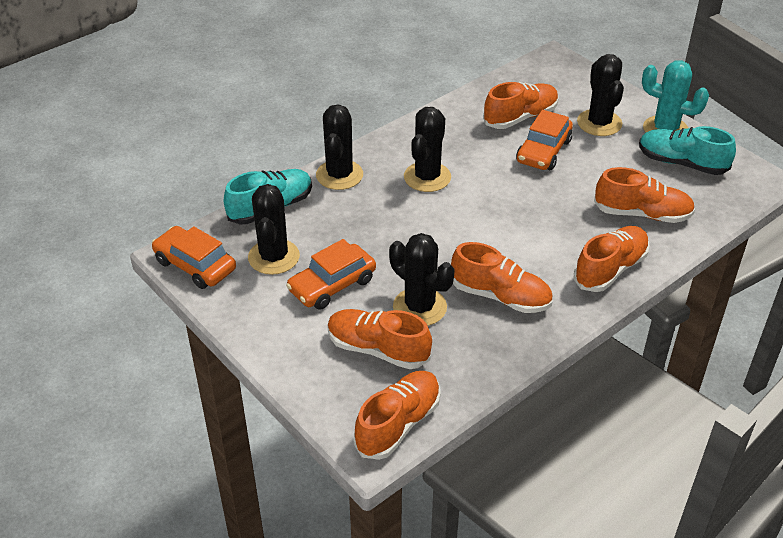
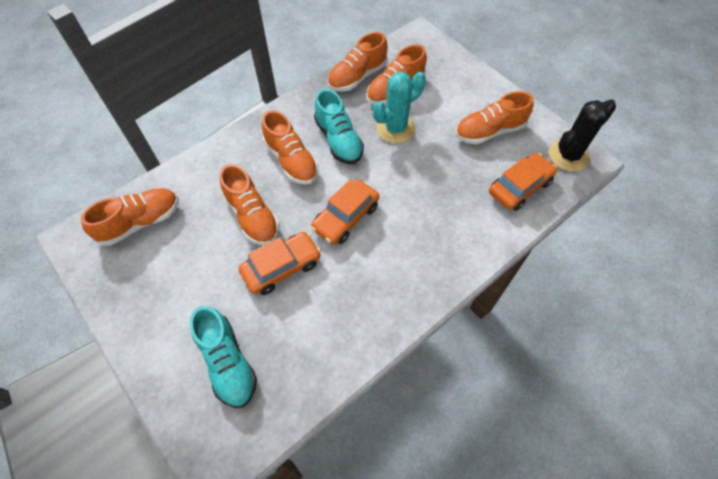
black cactus: 5 -> 1

